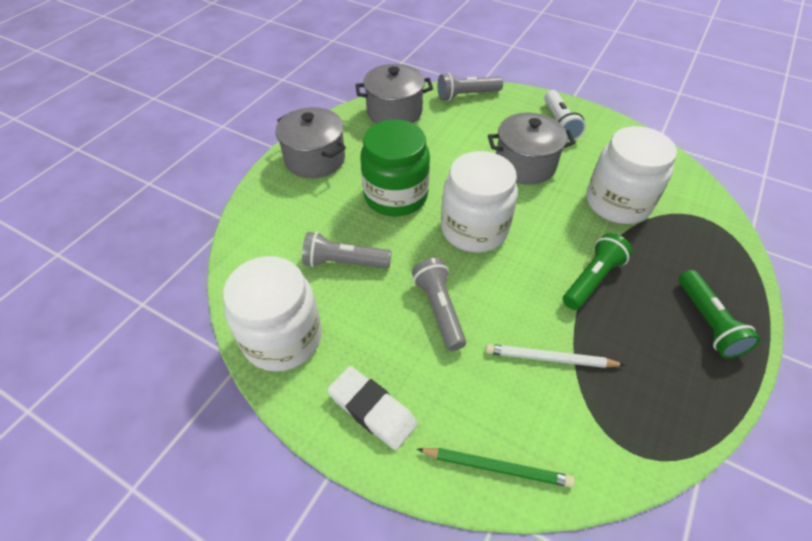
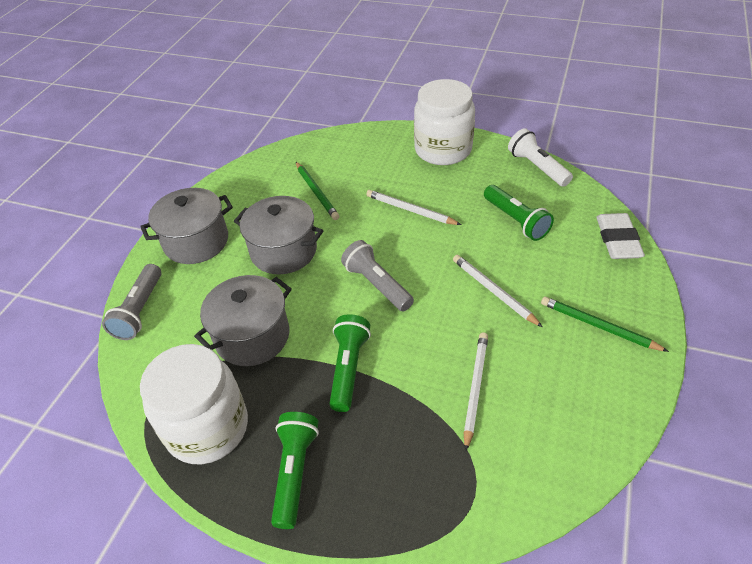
green flashlight: 2 -> 3
green jar: 1 -> 0
green pencil: 1 -> 2
grey flashlight: 3 -> 2
white jar: 3 -> 2
white pencil: 1 -> 3

